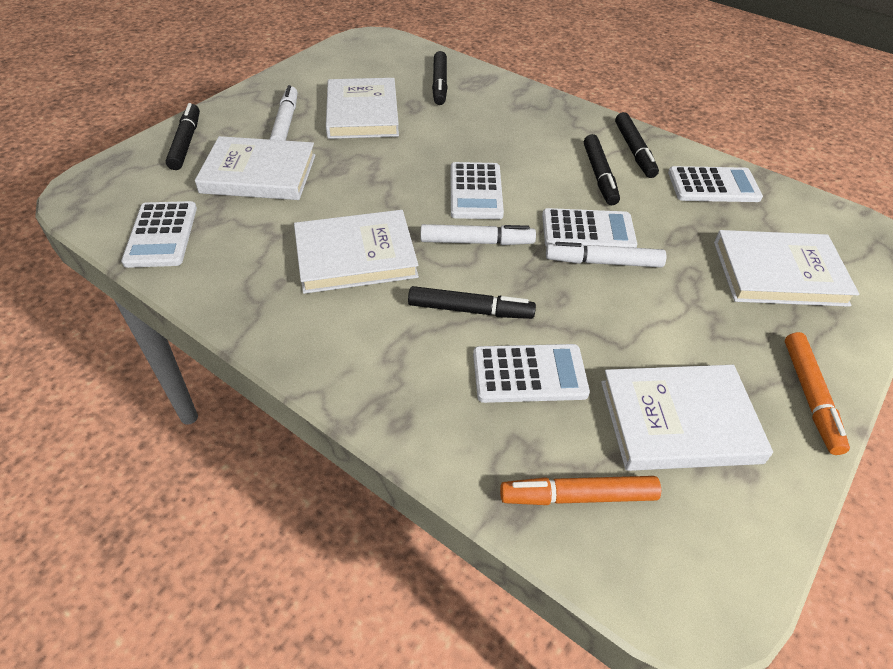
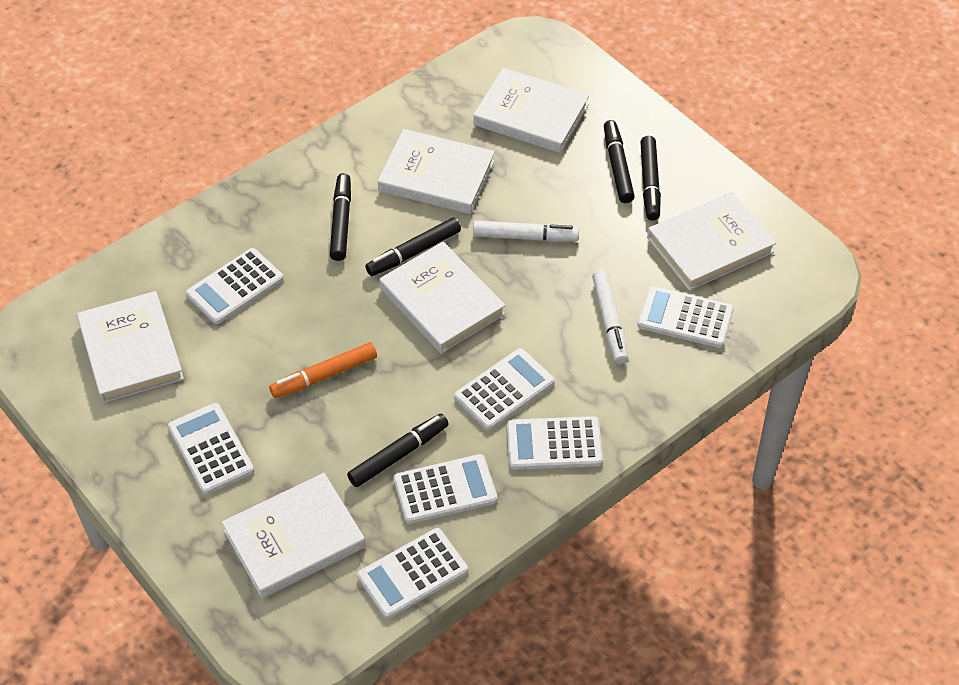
orange marker: 2 -> 1
white book: 5 -> 6
white calculator: 5 -> 7
white marker: 3 -> 2

